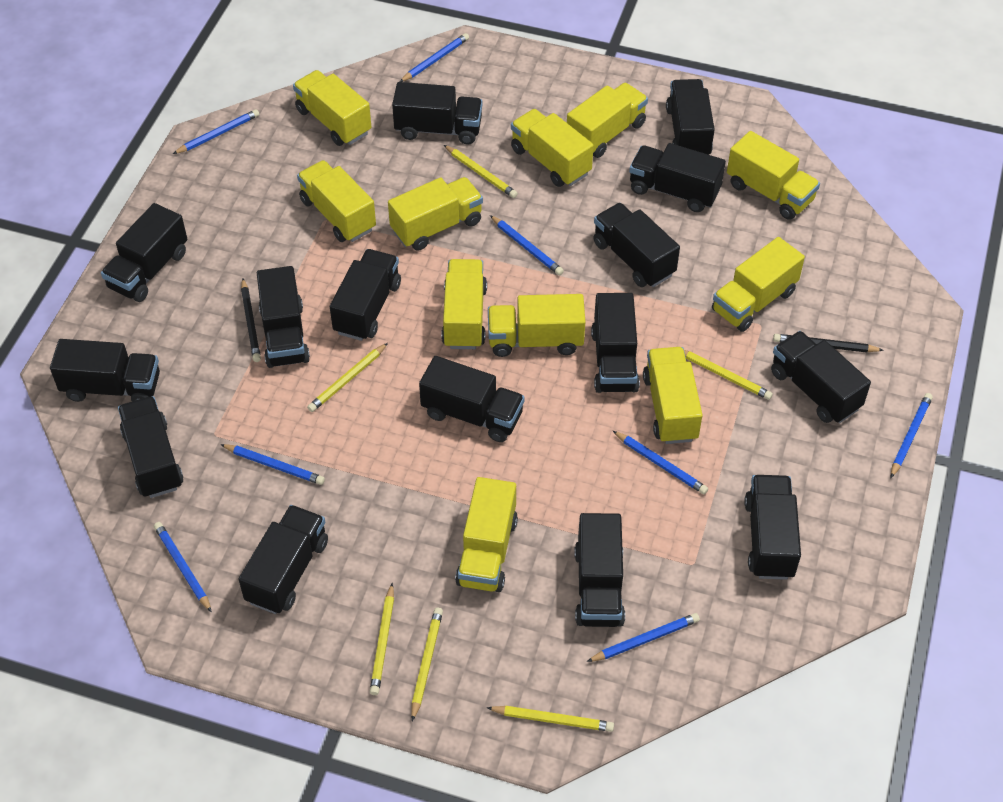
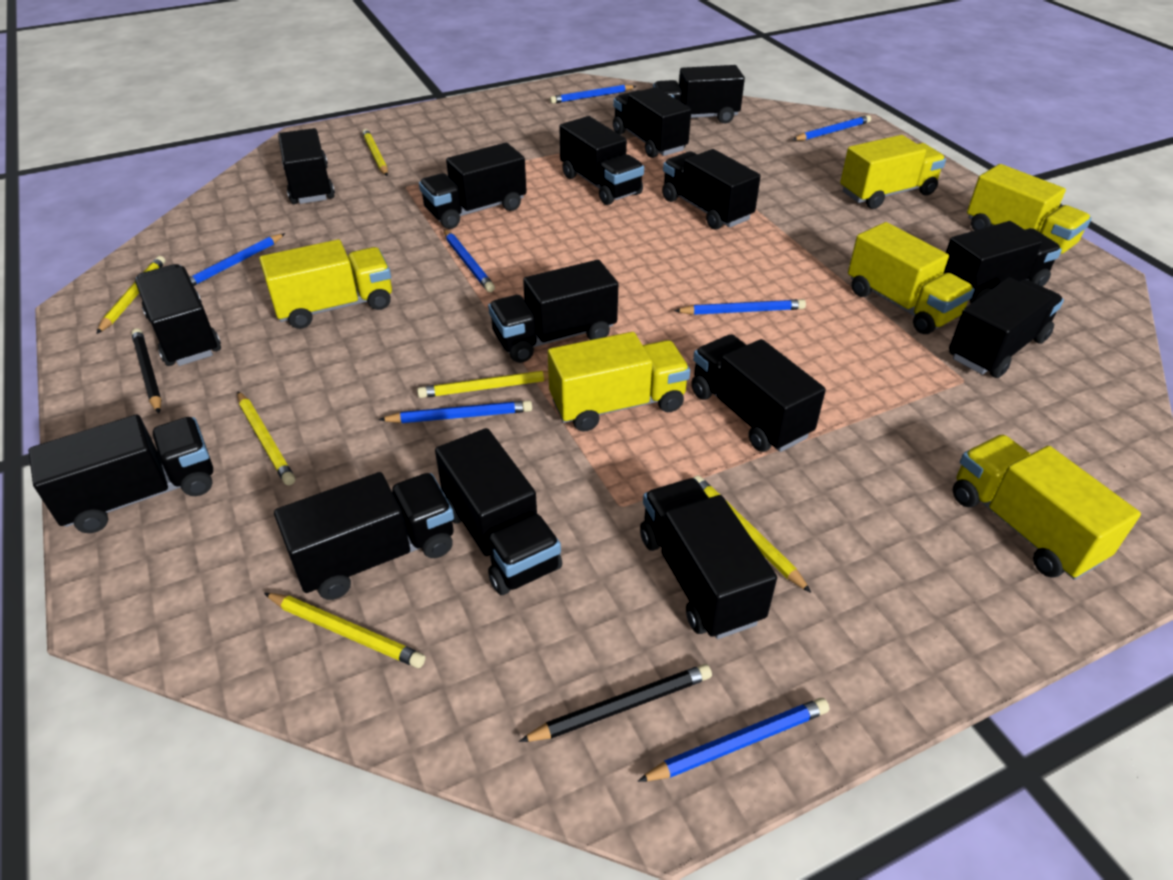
blue pencil: 8 -> 7
yellow truck: 11 -> 6

